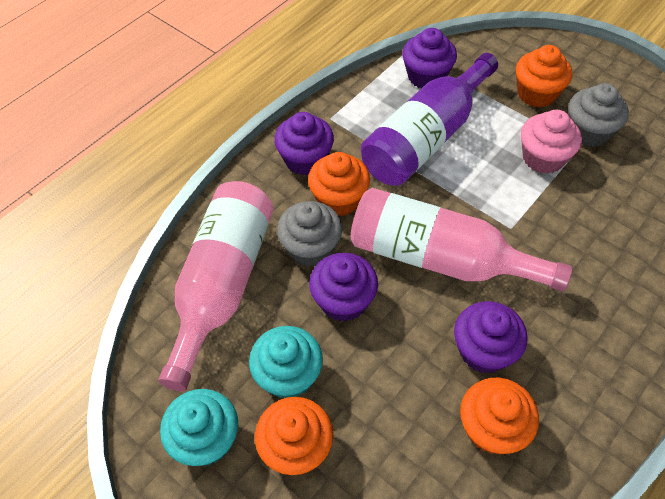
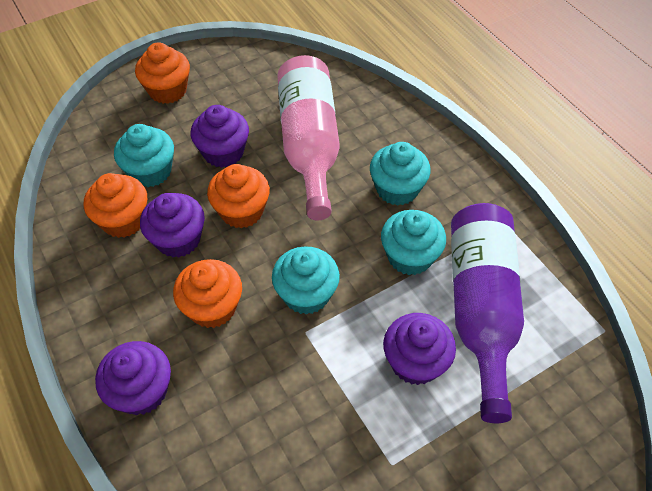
grey cupcake: 2 -> 0
pink bottle: 2 -> 1
pink cupcake: 1 -> 0
turquoise cupcake: 2 -> 4

